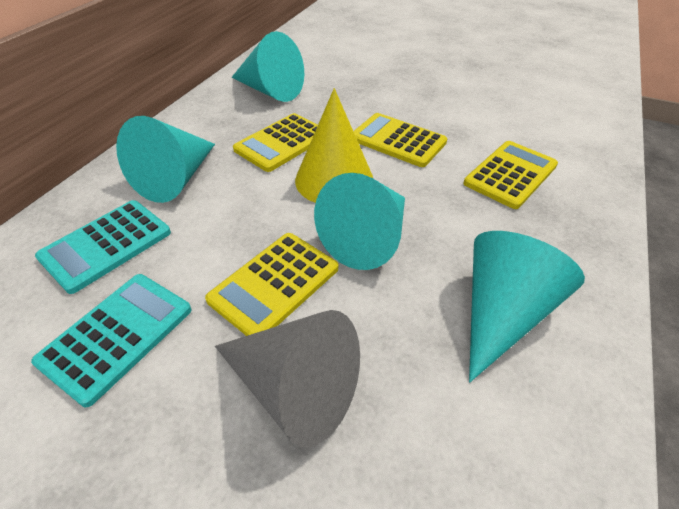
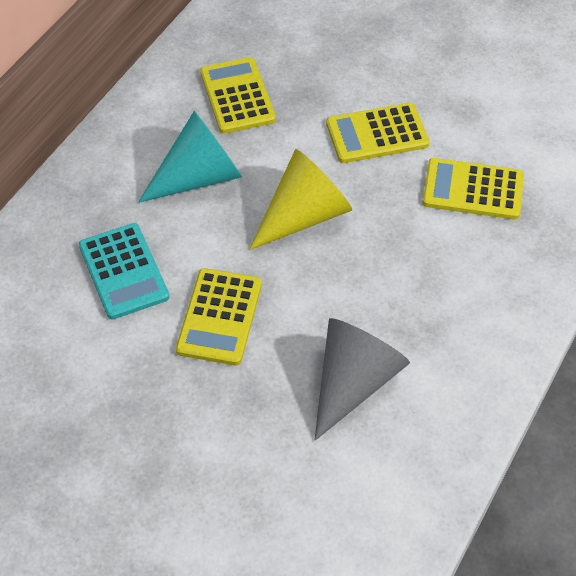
turquoise calculator: 2 -> 1
turquoise cone: 4 -> 1

